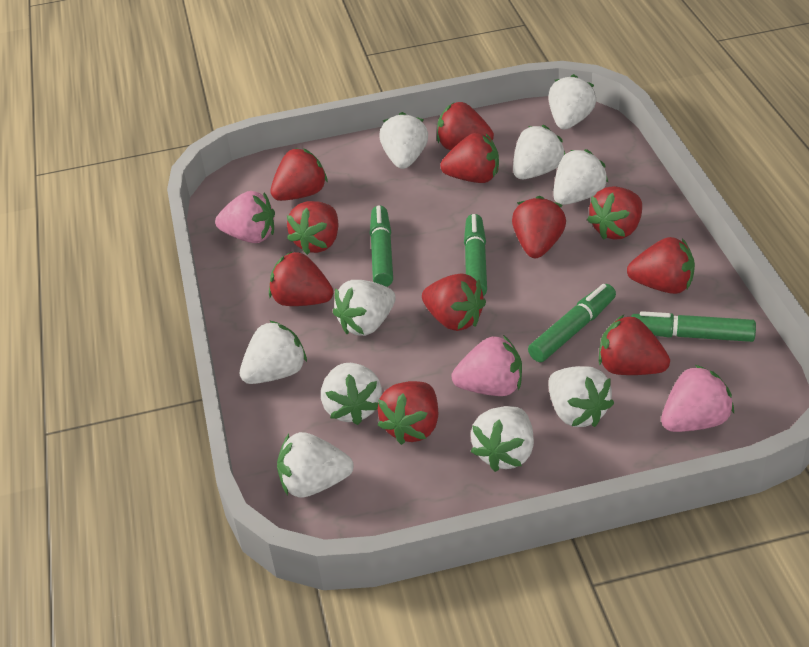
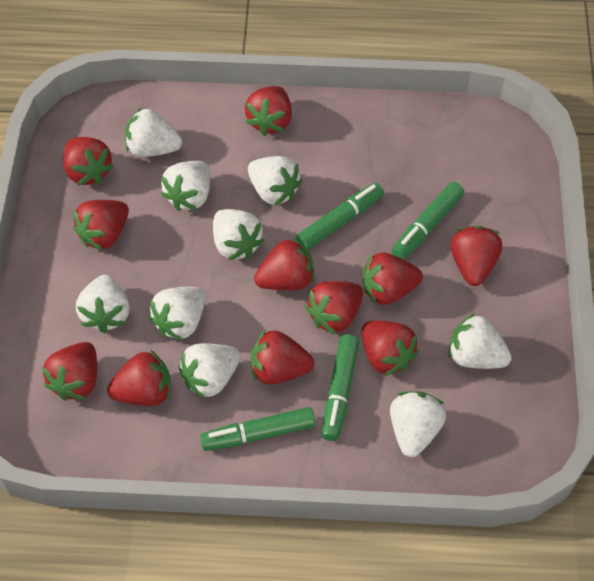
pink strawberry: 3 -> 0
white strawberry: 10 -> 9

